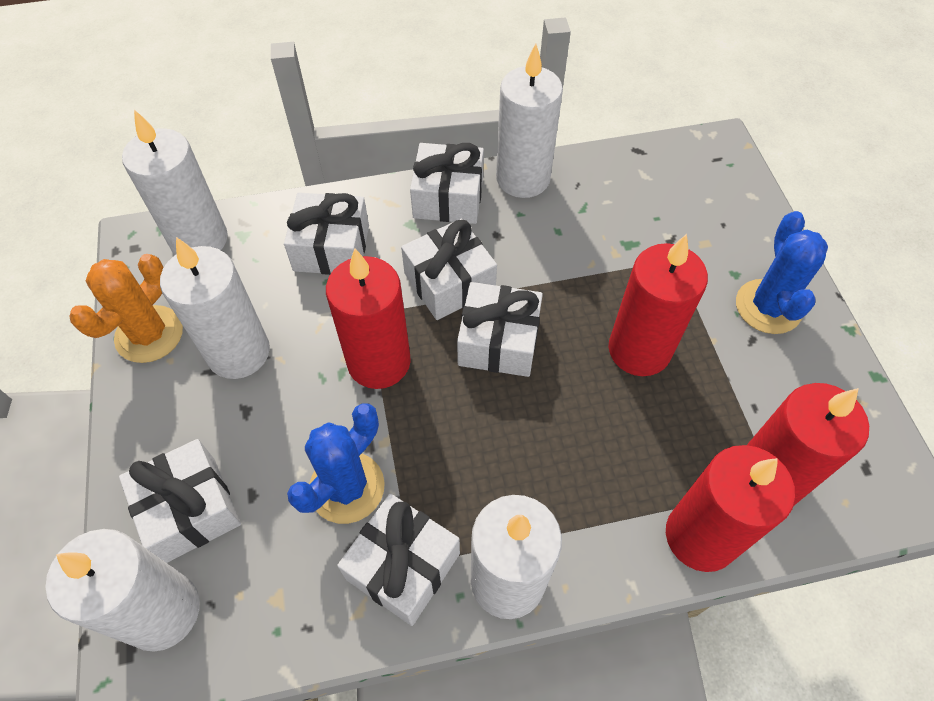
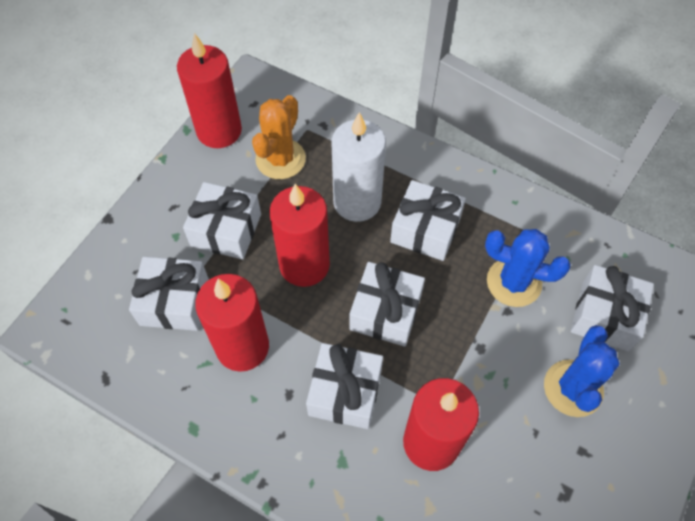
white candle: 5 -> 1

